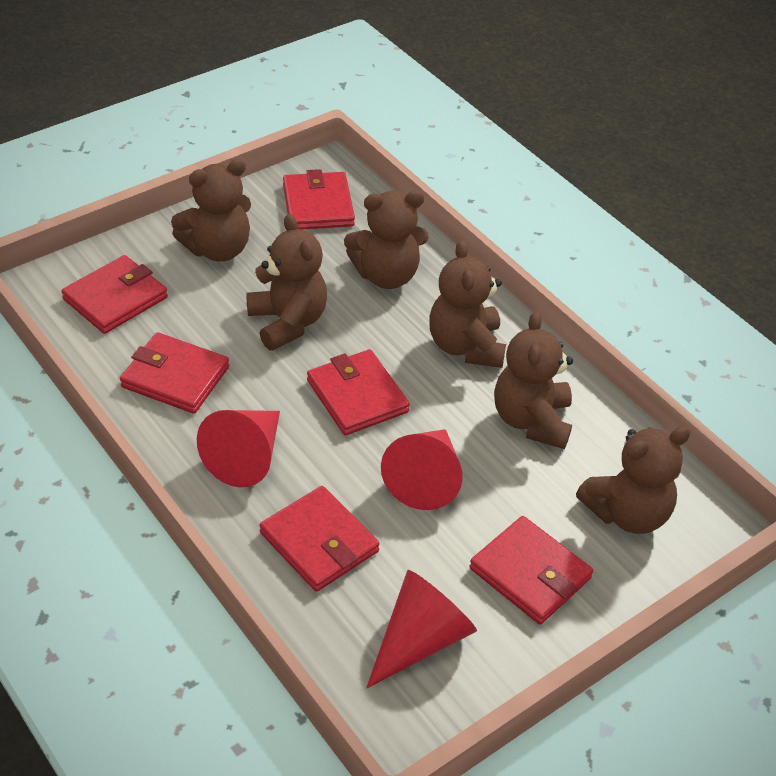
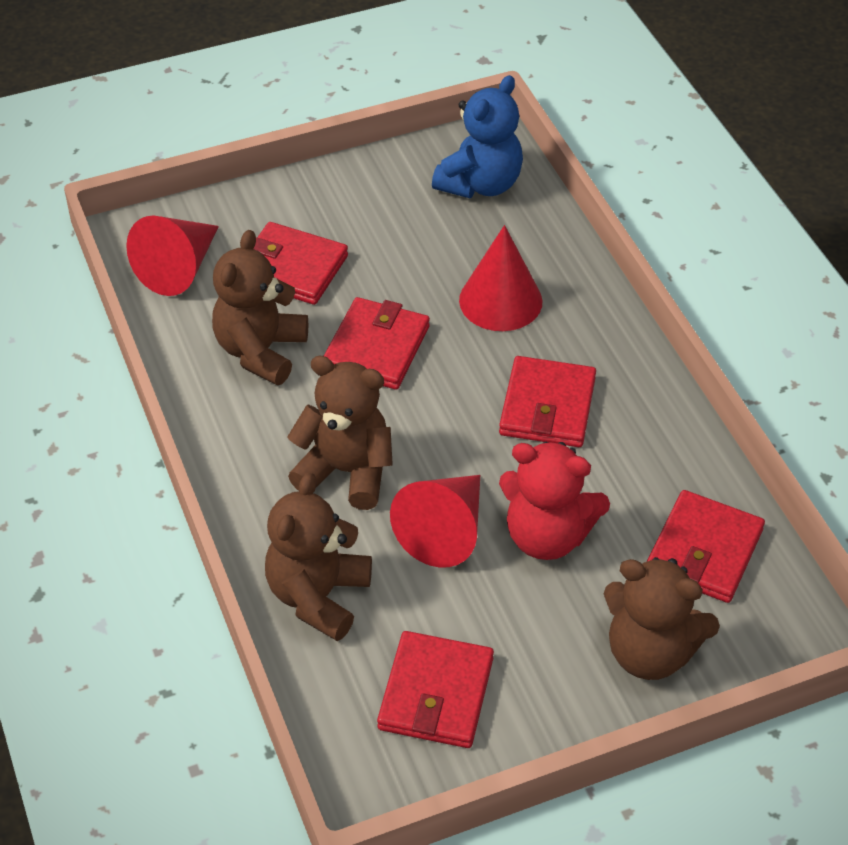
blue teddy bear: 0 -> 1
brown teddy bear: 6 -> 4
red teddy bear: 0 -> 1
red wallet: 6 -> 5

